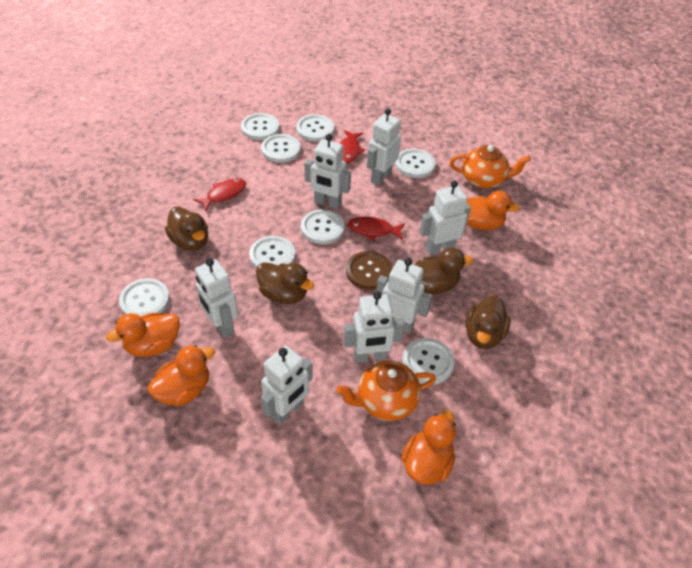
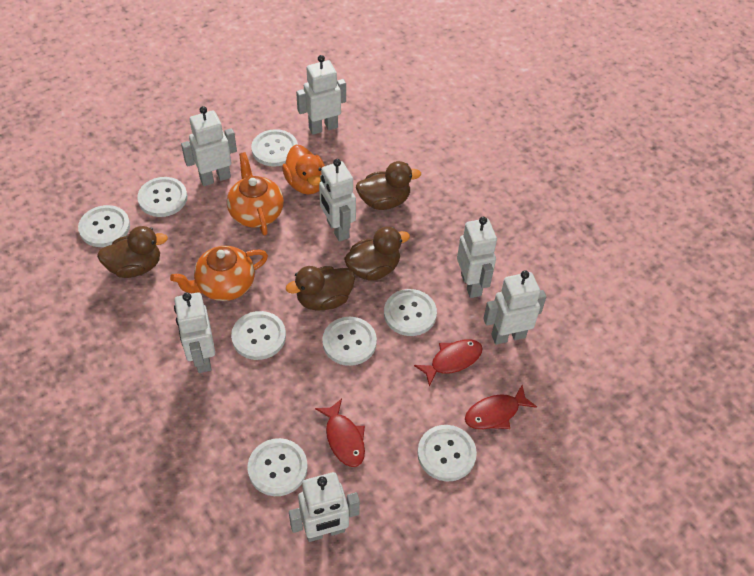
brown button: 1 -> 0
orange duck: 4 -> 1

